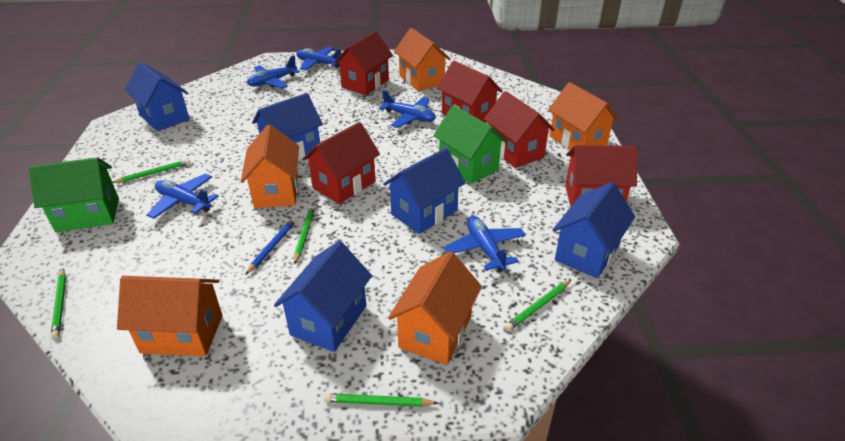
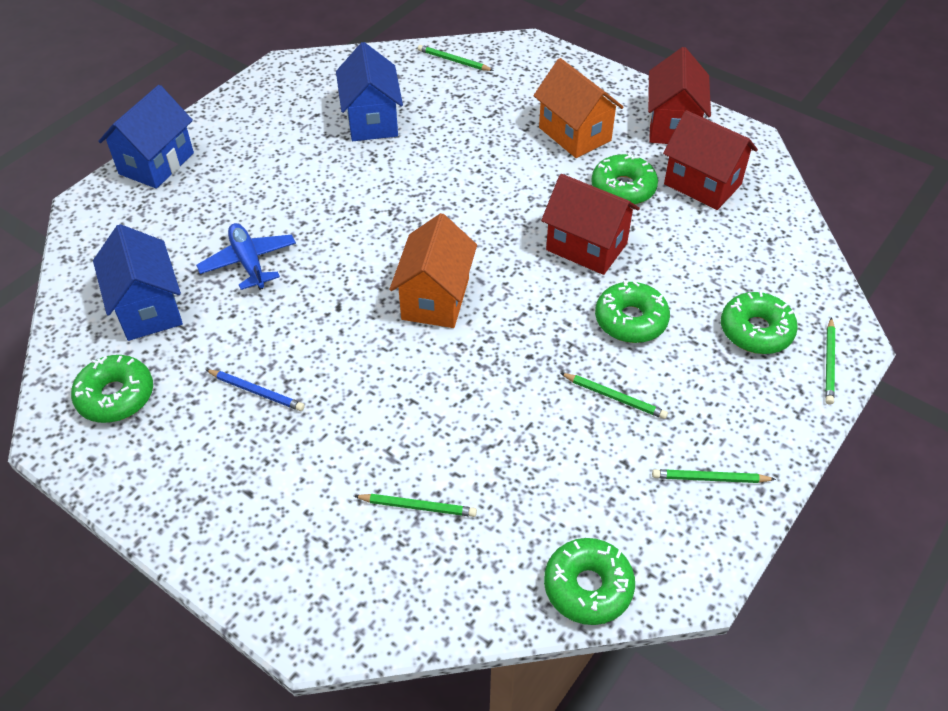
blue house: 5 -> 3
blue plane: 5 -> 1
green donut: 0 -> 5
green house: 2 -> 0
orange house: 5 -> 2
red house: 5 -> 3

